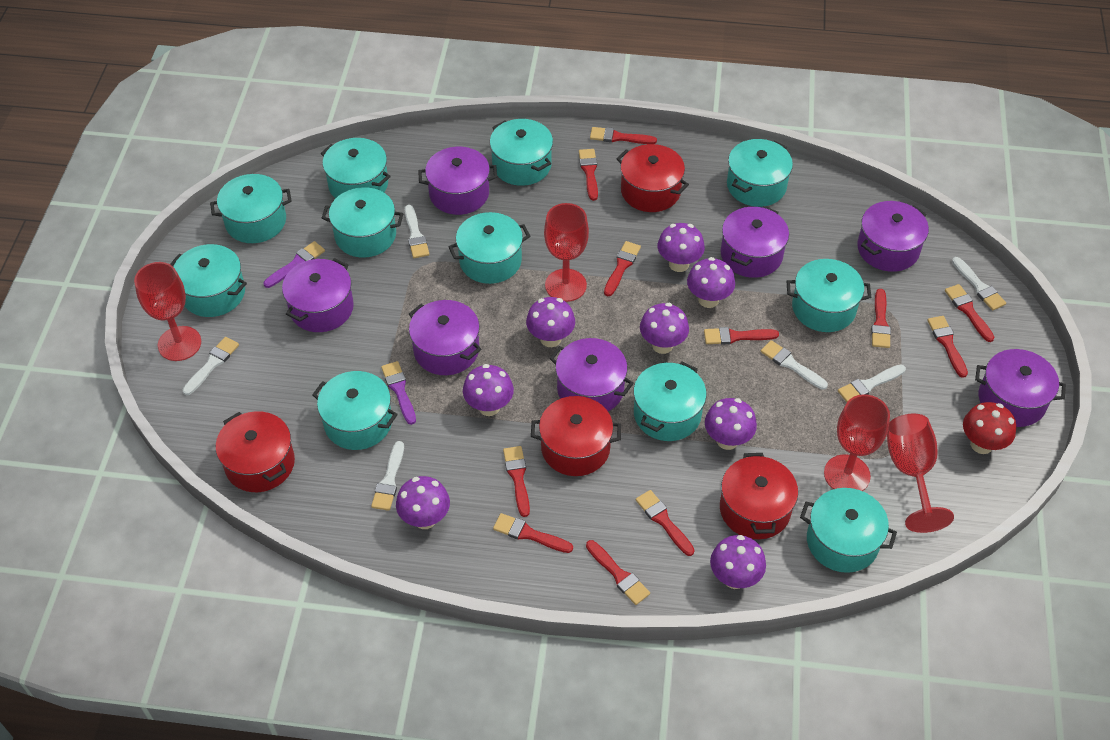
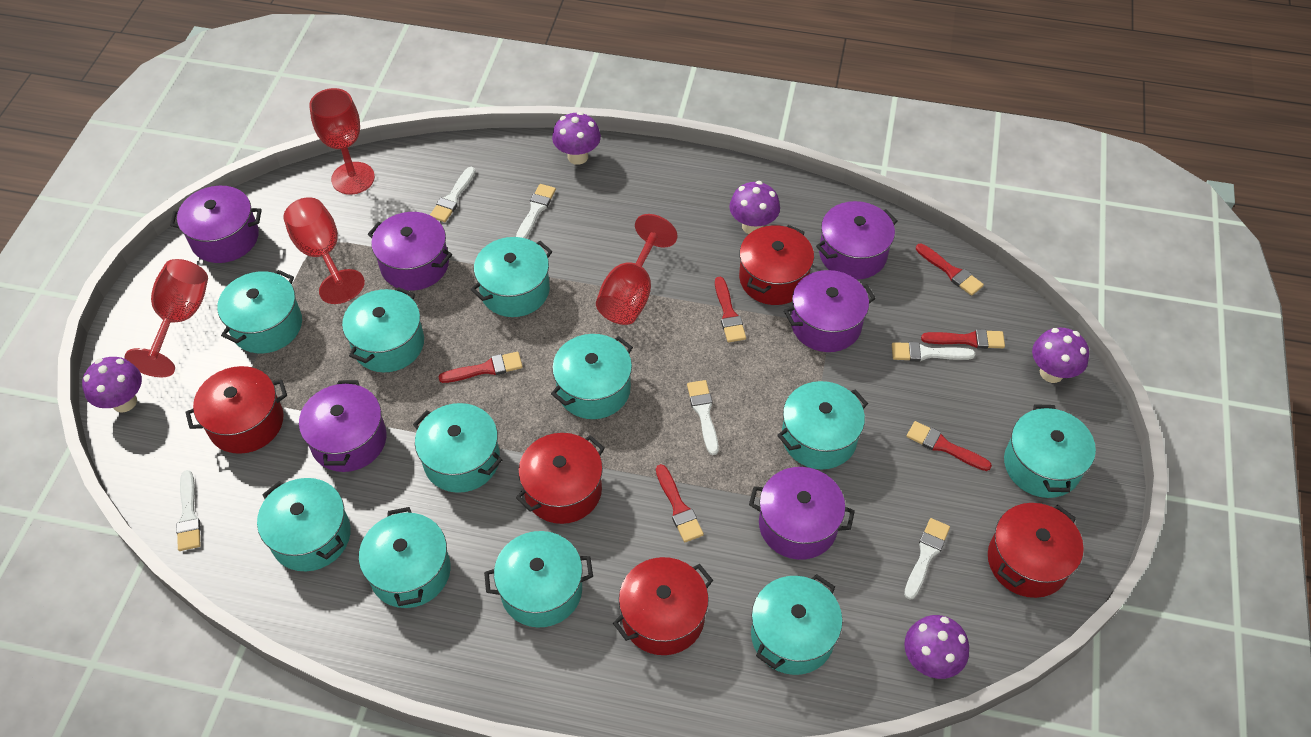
purple brush: 2 -> 0
purple mushroom: 8 -> 5
purple pot: 7 -> 6
red brush: 11 -> 6
red mushroom: 1 -> 0
red pot: 4 -> 5

